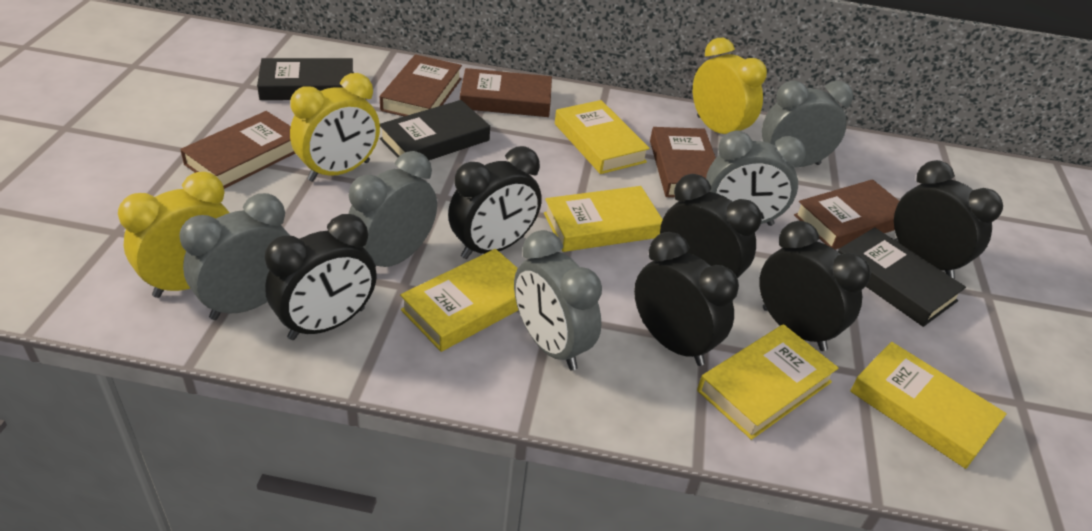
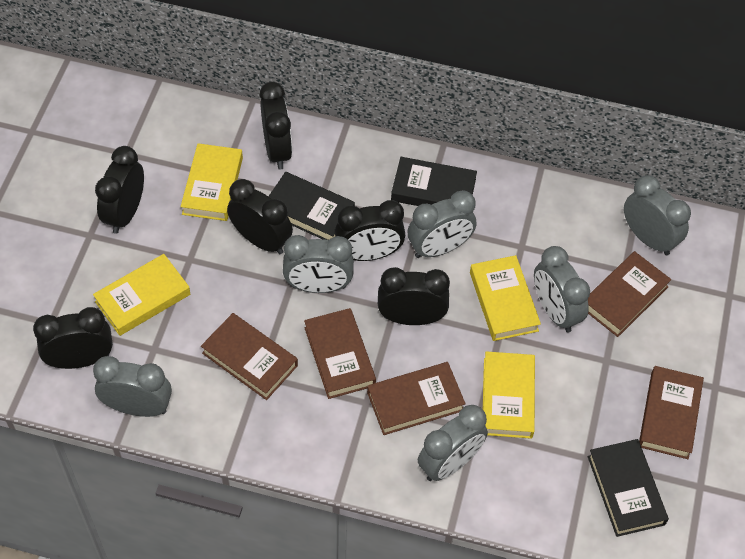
grey clock: 5 -> 6
yellow book: 5 -> 4
yellow clock: 3 -> 0

